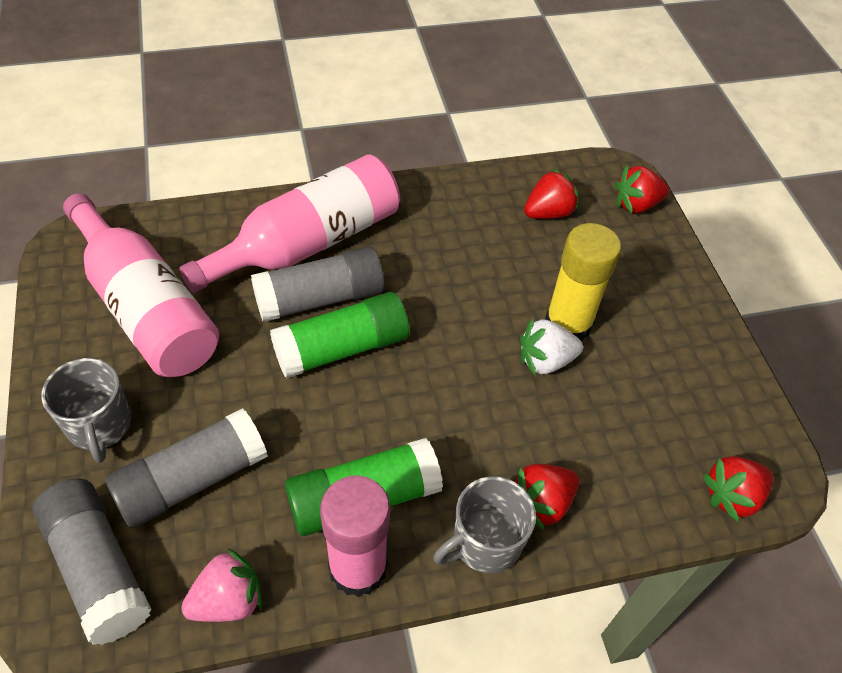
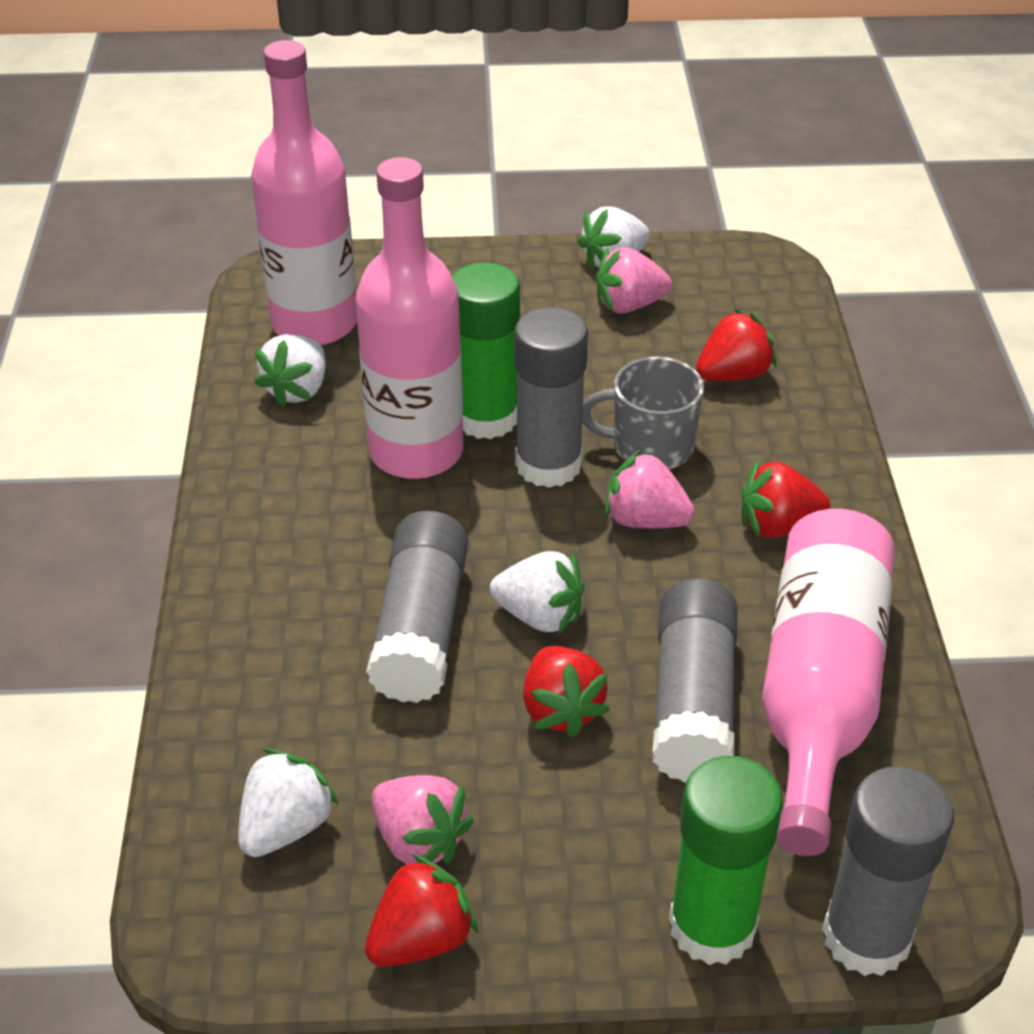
grey glue stick: 3 -> 4
grey mug: 2 -> 1
pink bottle: 2 -> 3
pink glue stick: 1 -> 0
pink strawberry: 1 -> 3
white strawberry: 1 -> 4
yellow glue stick: 1 -> 0

